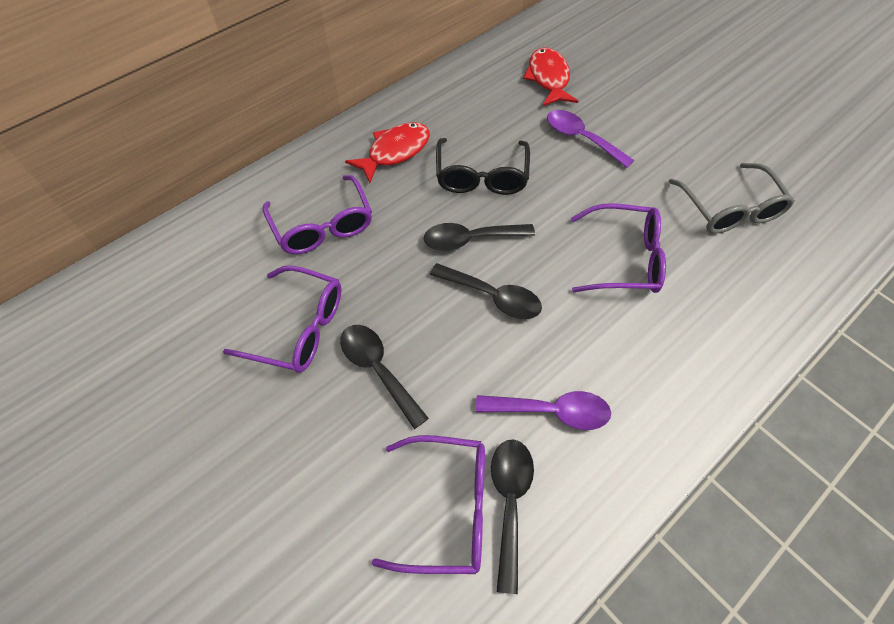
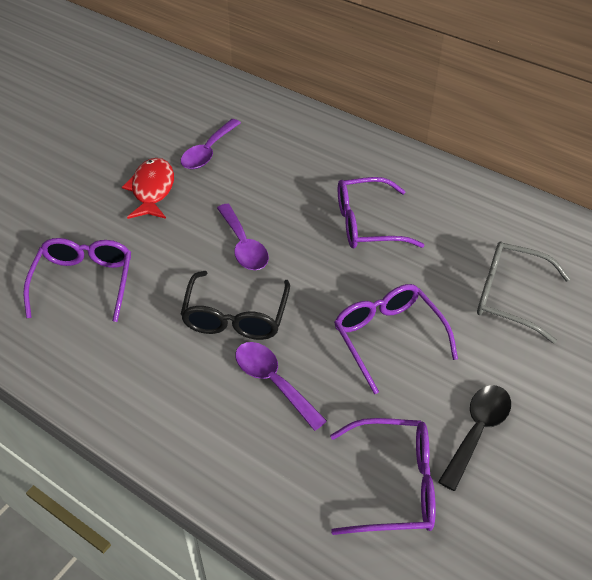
black spoon: 4 -> 1
purple spoon: 2 -> 3
red fish: 2 -> 1

